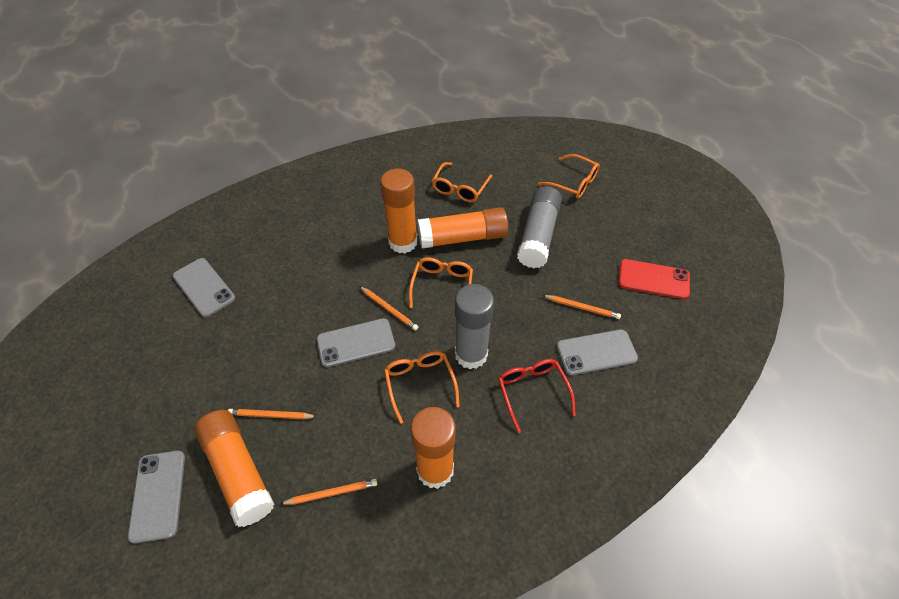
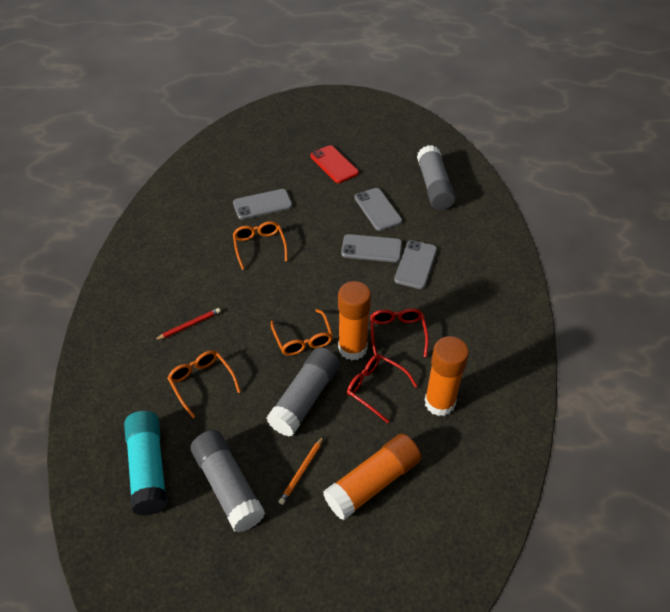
grey glue stick: 2 -> 3
orange glasses: 4 -> 3
orange glue stick: 4 -> 3
orange pencil: 4 -> 1
red glasses: 1 -> 2
red pencil: 0 -> 1
turquoise glue stick: 0 -> 1

